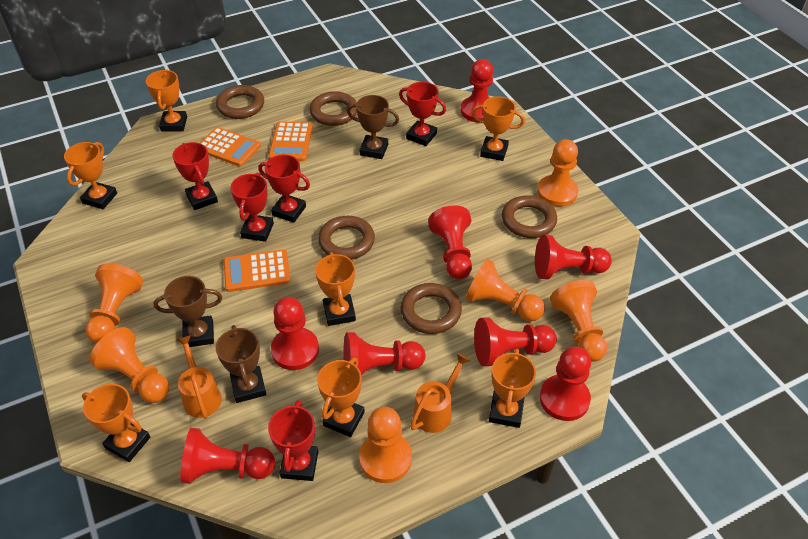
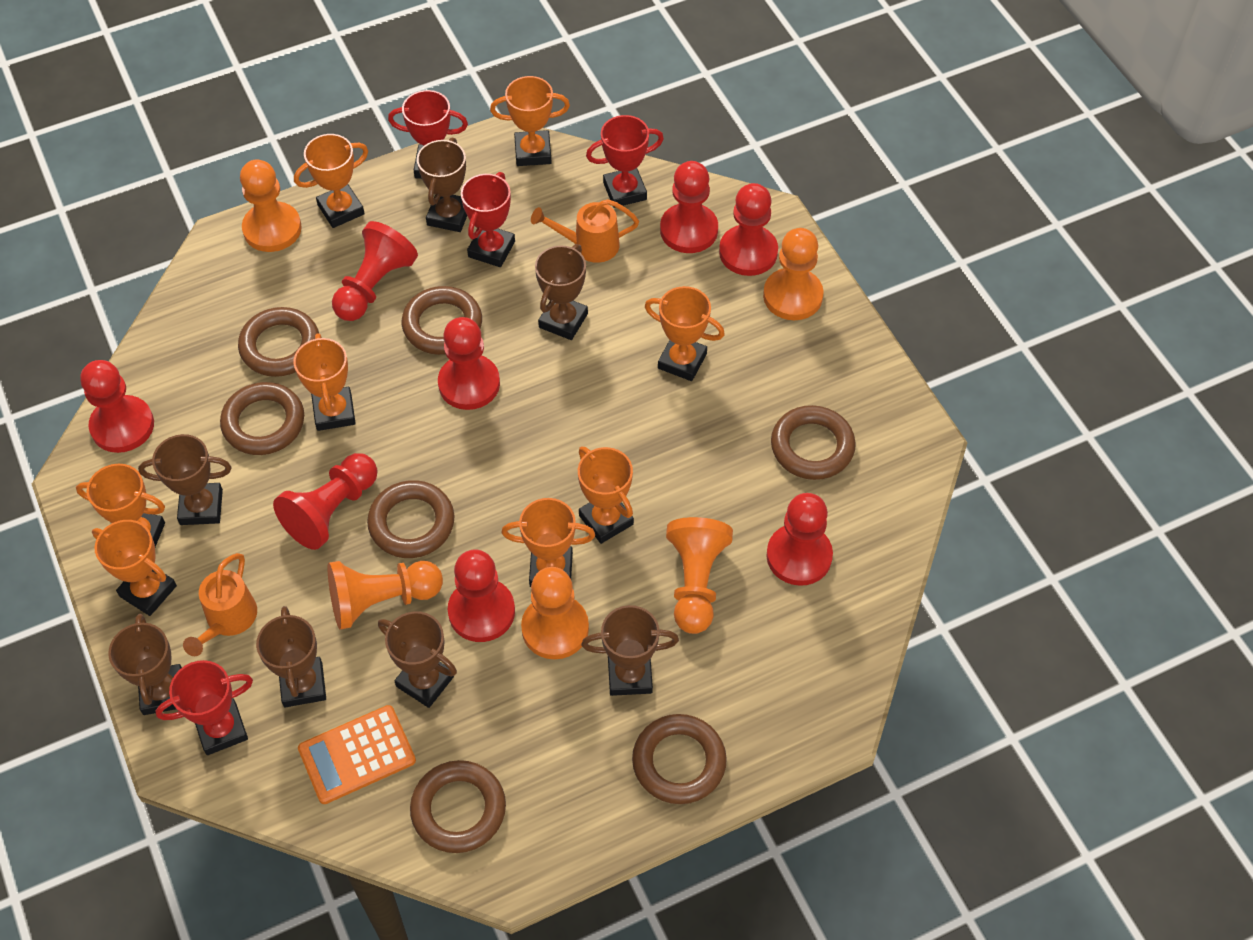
brown ring: 5 -> 7
brown trophy: 3 -> 7
orange calculator: 3 -> 1
orange pawn: 6 -> 5
orange trophy: 7 -> 8
red trophy: 5 -> 4

